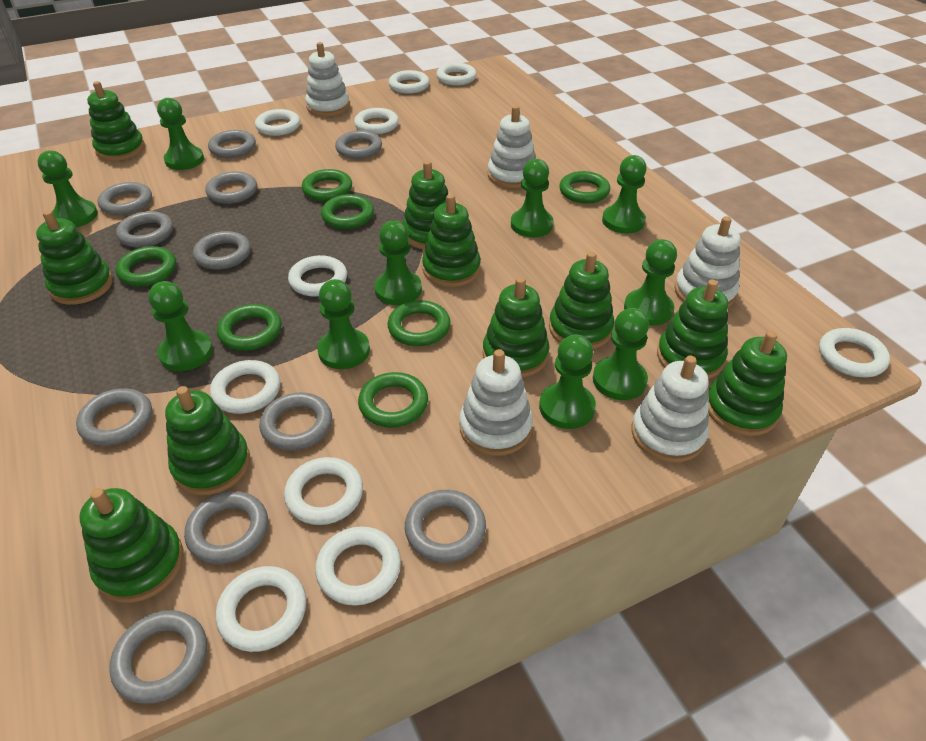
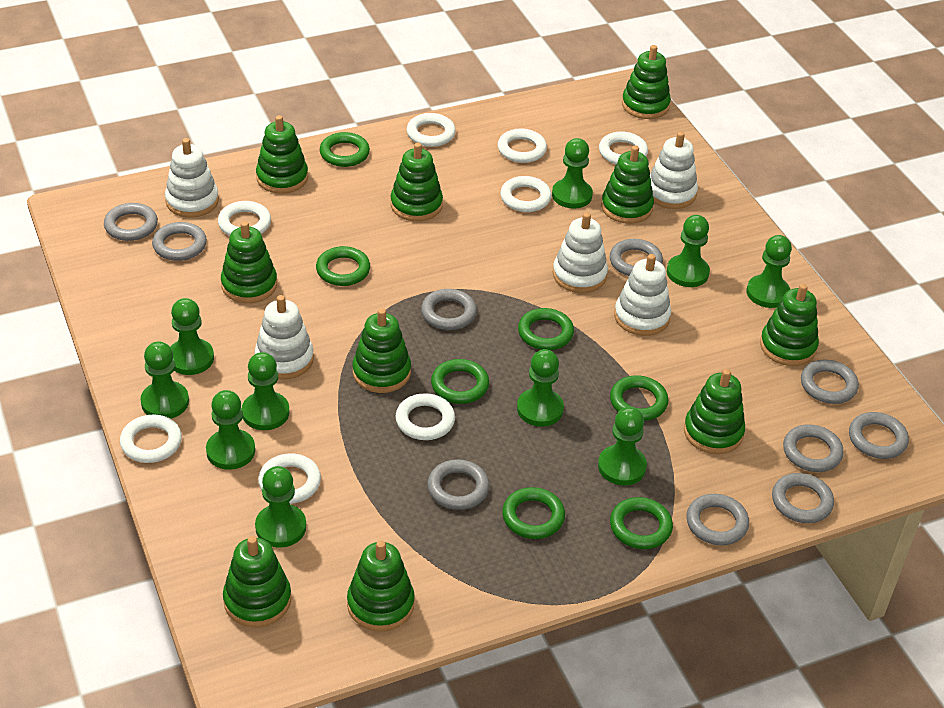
grey ring: 11 -> 10
white ring: 10 -> 8

